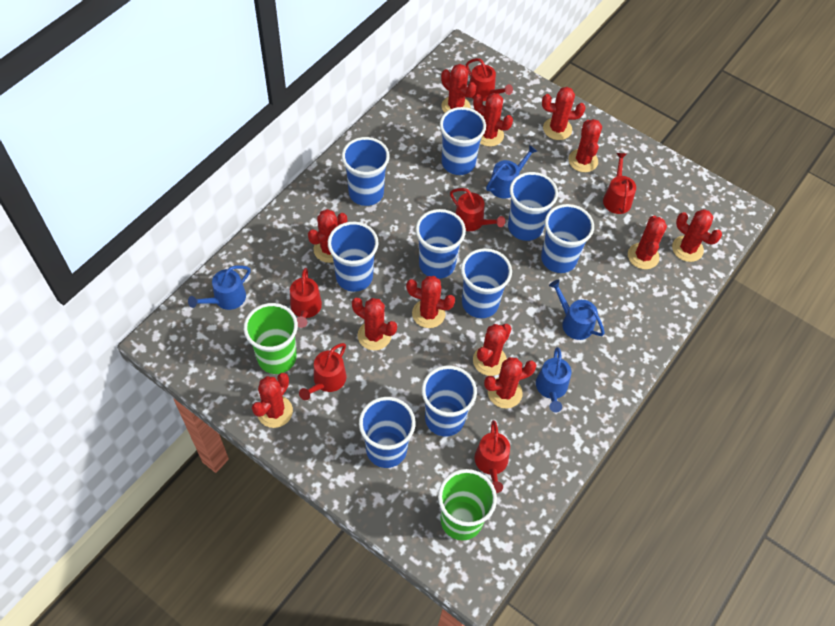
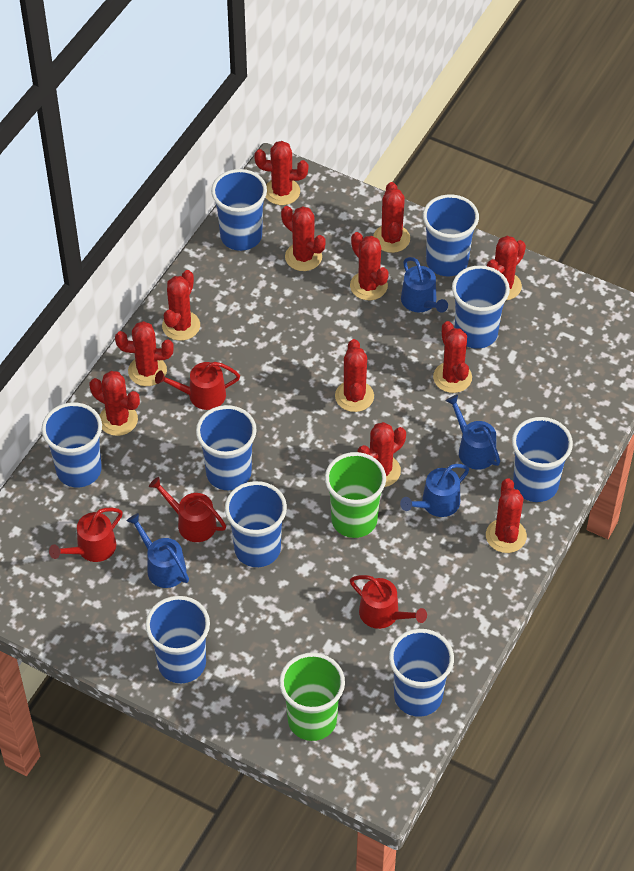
red watering can: 6 -> 4

